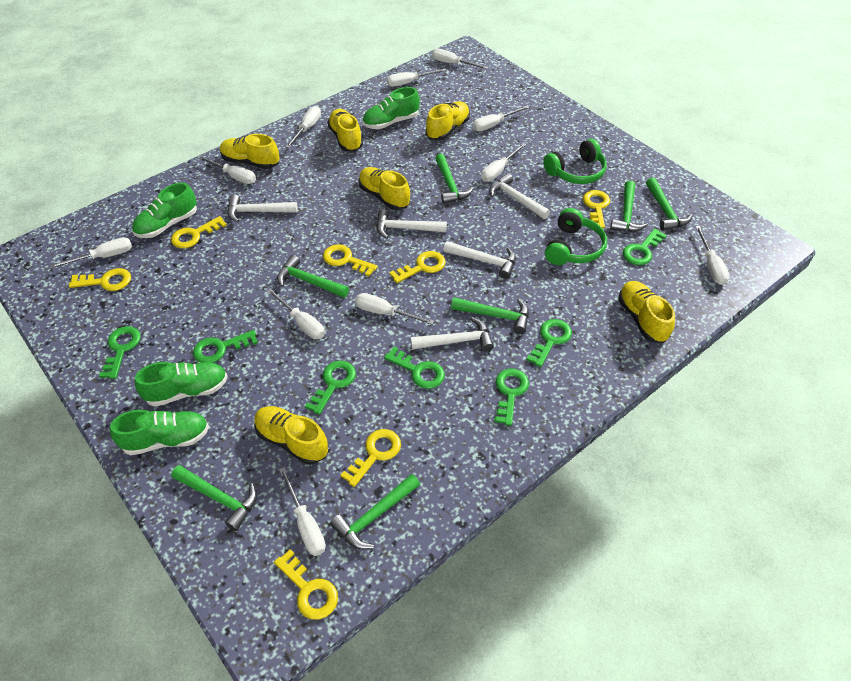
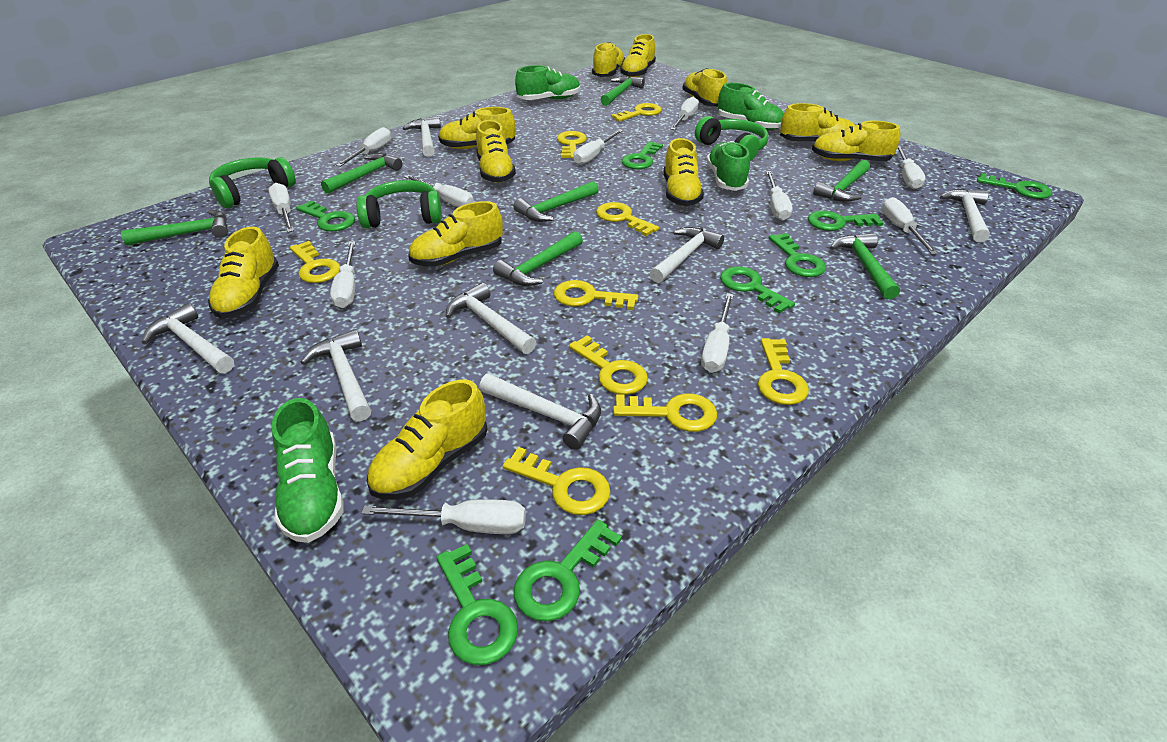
green headphones: 2 -> 3
green key: 7 -> 8
white hammer: 5 -> 7
yellow key: 7 -> 9
yellow shoe: 6 -> 11

